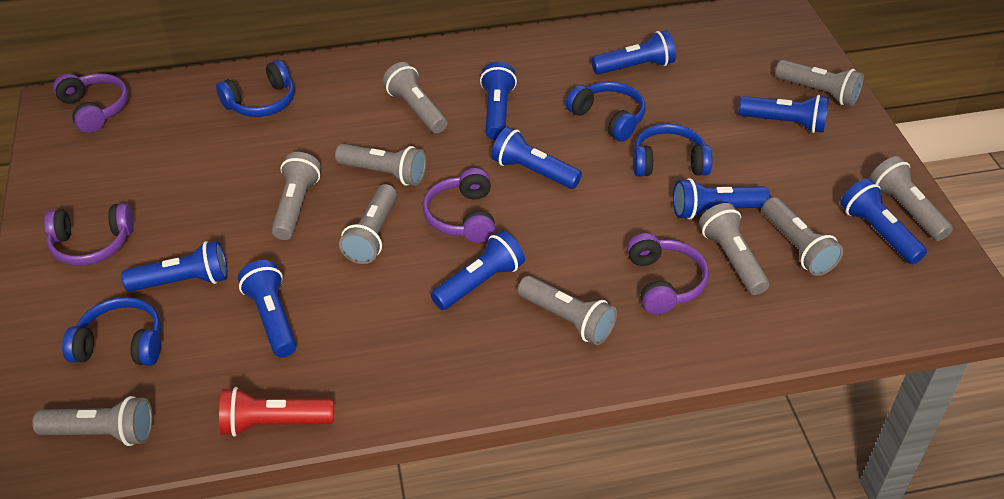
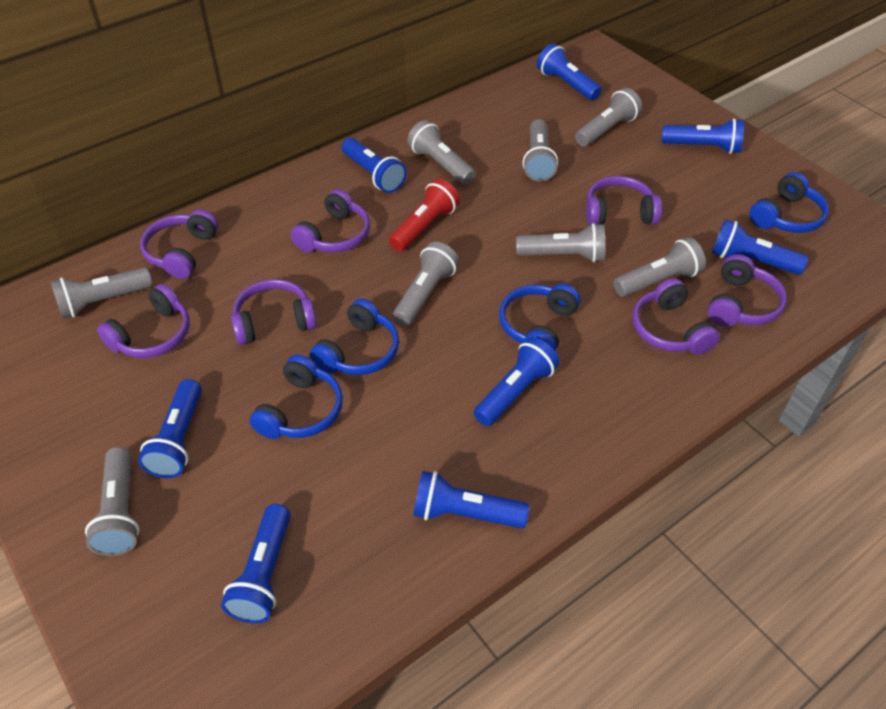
blue flashlight: 9 -> 8
grey flashlight: 10 -> 8
purple headphones: 4 -> 7

